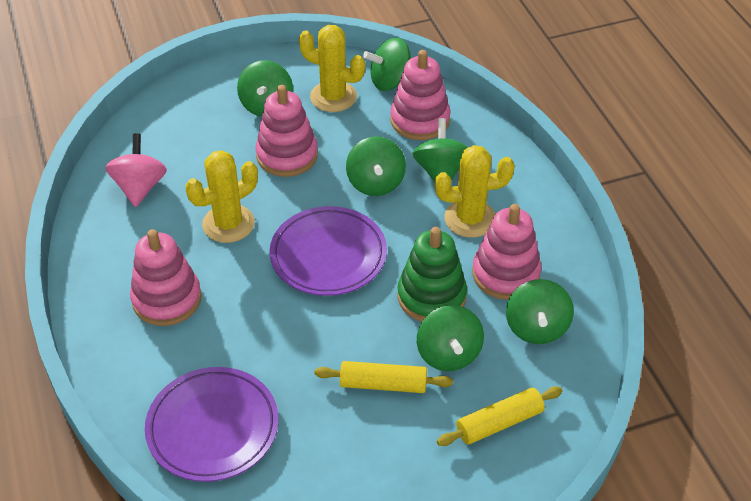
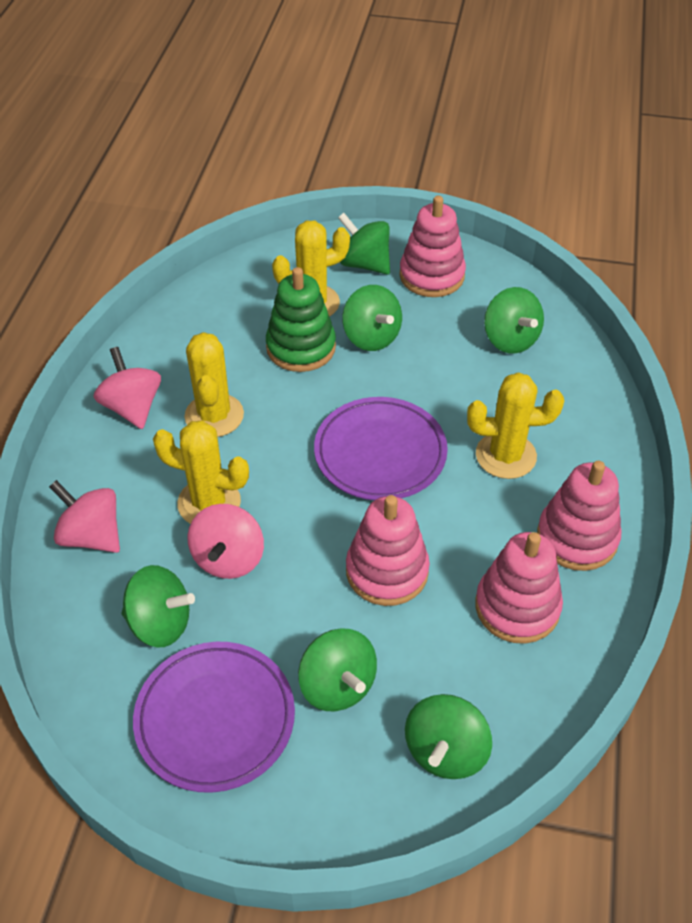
pink spinning top: 1 -> 3
yellow cactus: 3 -> 4
yellow rolling pin: 2 -> 0

